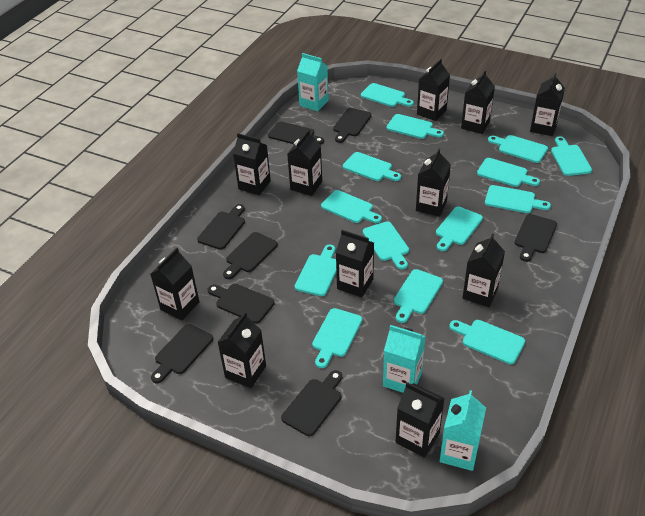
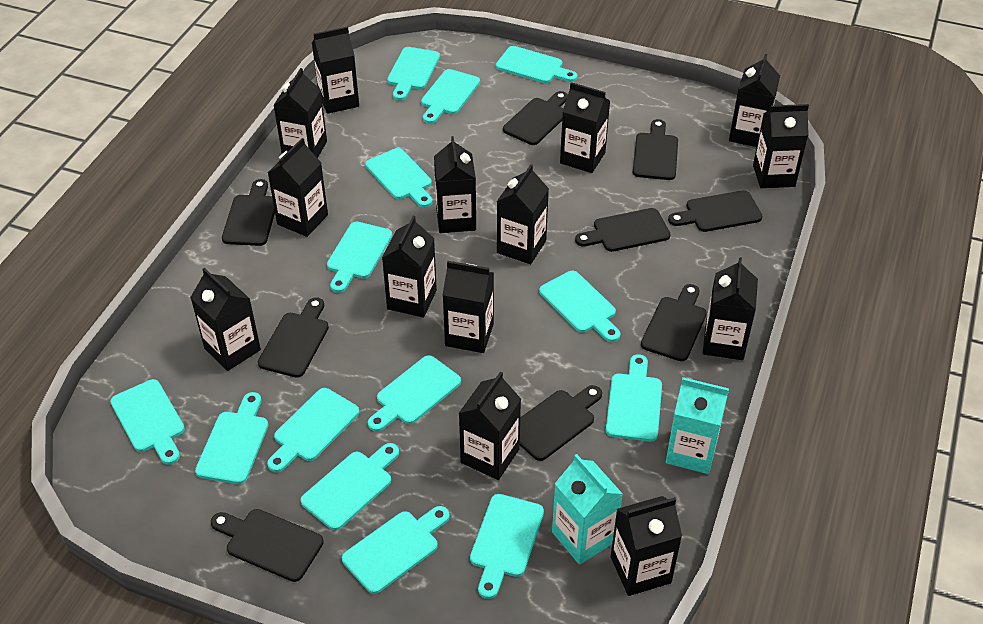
black carton: 11 -> 14
black cutting board: 8 -> 9
turquoise carton: 3 -> 2

